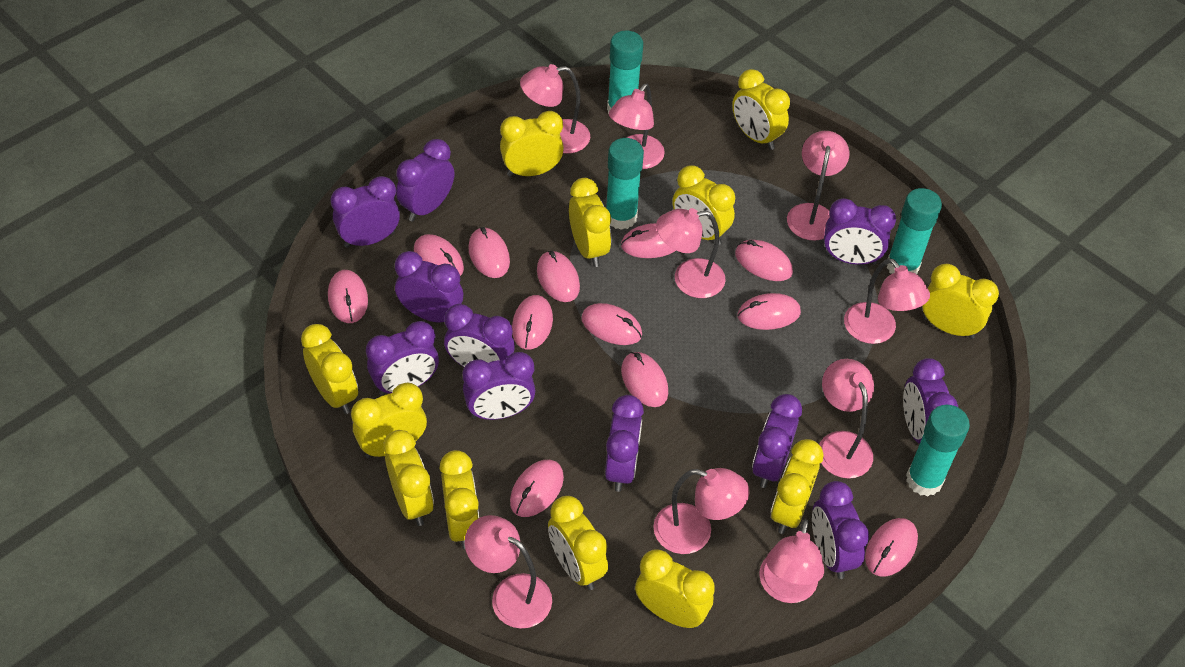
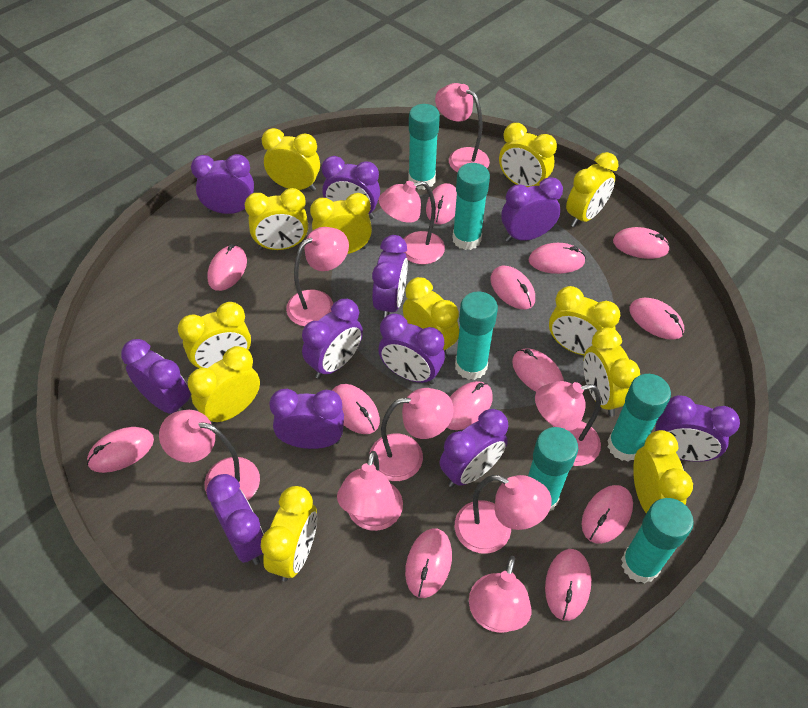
pink mouse: 12 -> 13
turquoise glue stick: 4 -> 6

